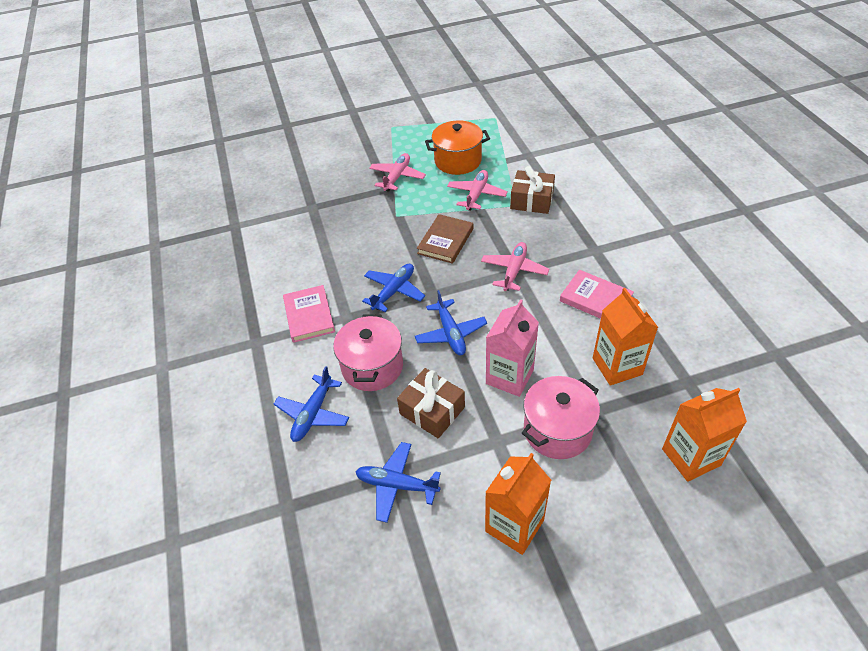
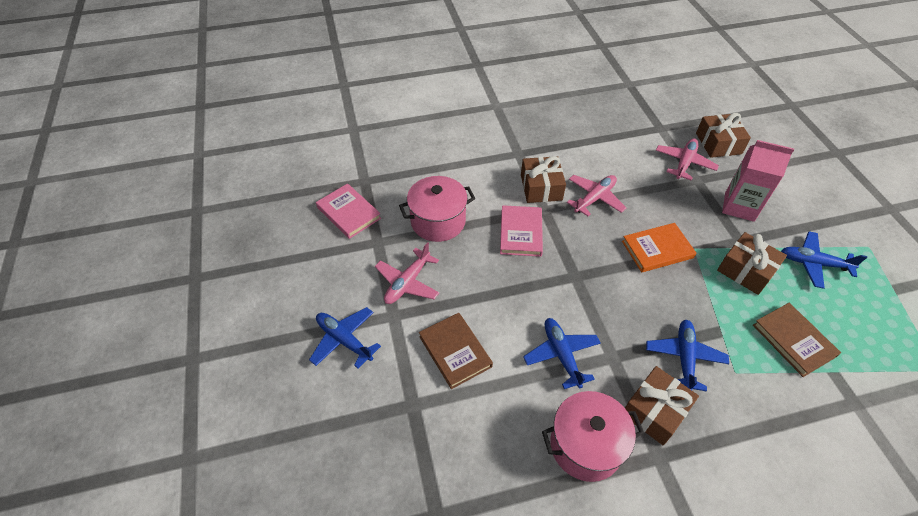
brown book: 1 -> 2
brown gift: 2 -> 4
orange book: 0 -> 1
orange carton: 3 -> 0
orange pot: 1 -> 0

